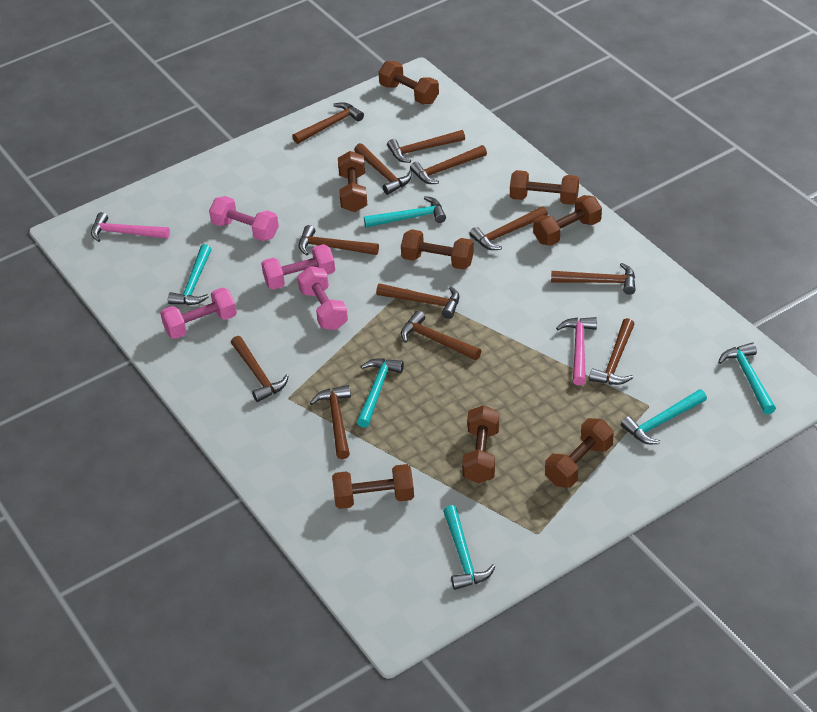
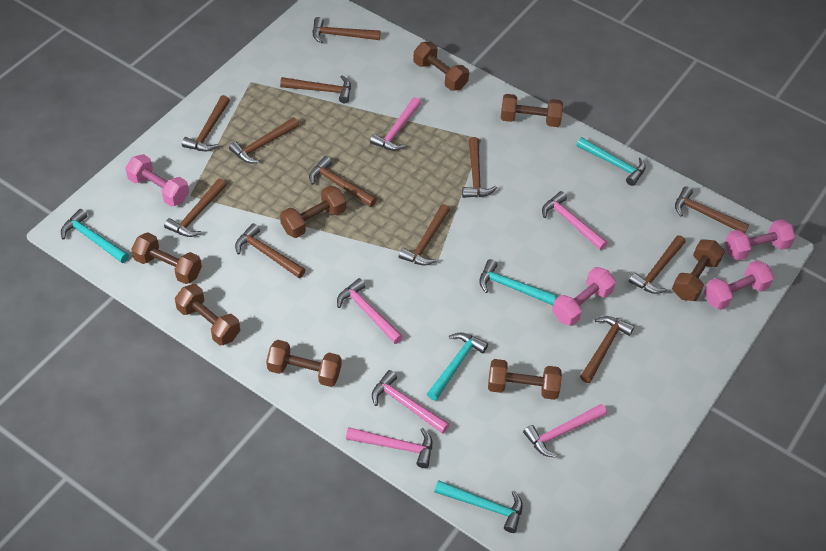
pink hammer: 2 -> 6
turquoise hammer: 6 -> 5

